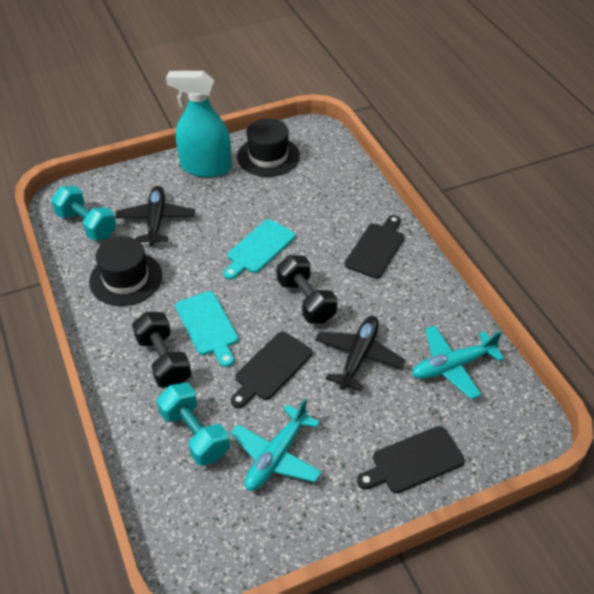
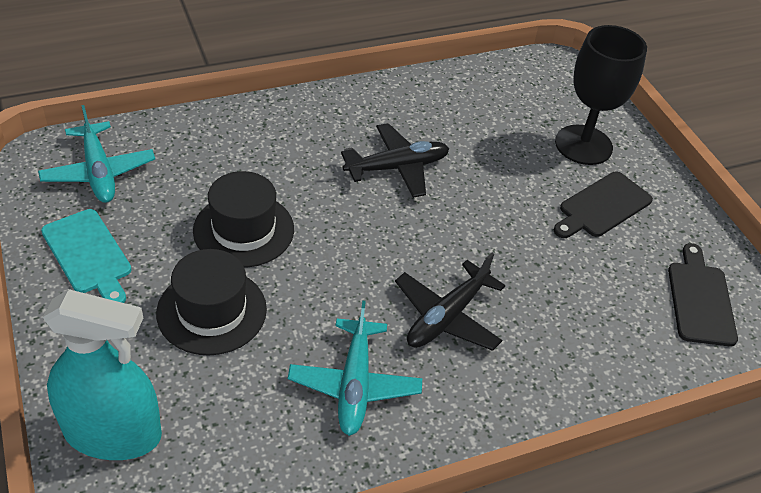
black cutting board: 3 -> 2
black dumbbell: 2 -> 0
black goblet: 0 -> 1
turquoise cutting board: 2 -> 1
turquoise dumbbell: 2 -> 0

